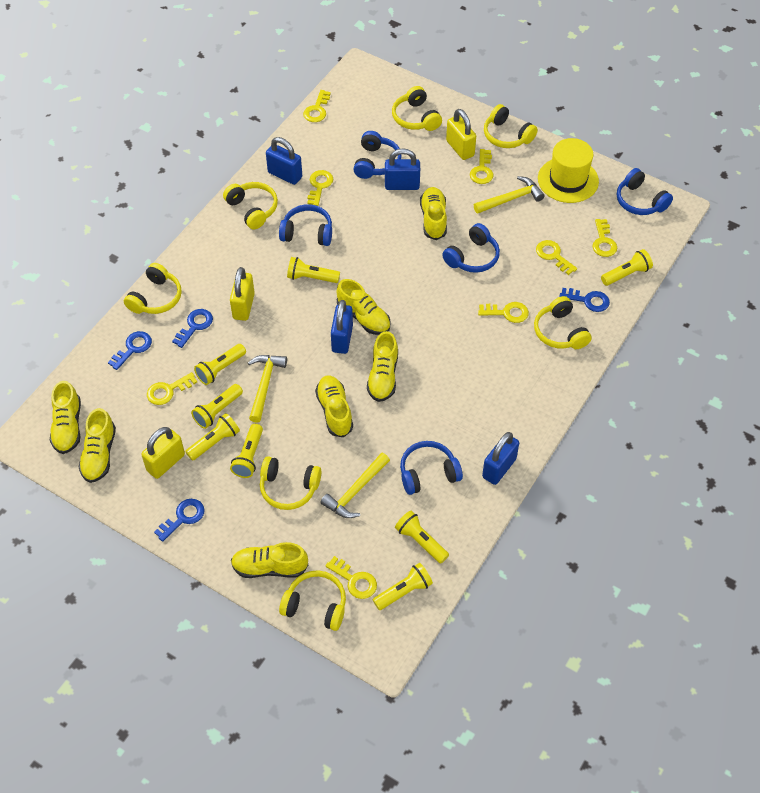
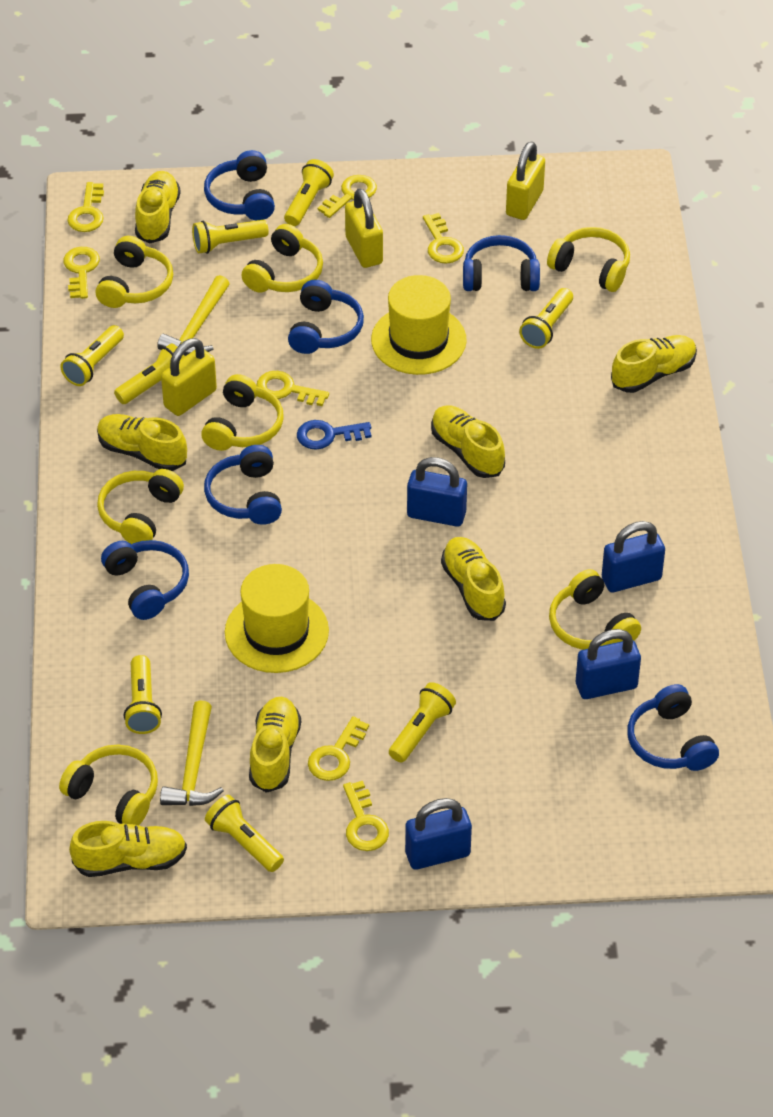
blue headphones: 5 -> 6
blue key: 4 -> 1
yellow hammer: 3 -> 2
yellow hat: 1 -> 2
yellow key: 8 -> 7

